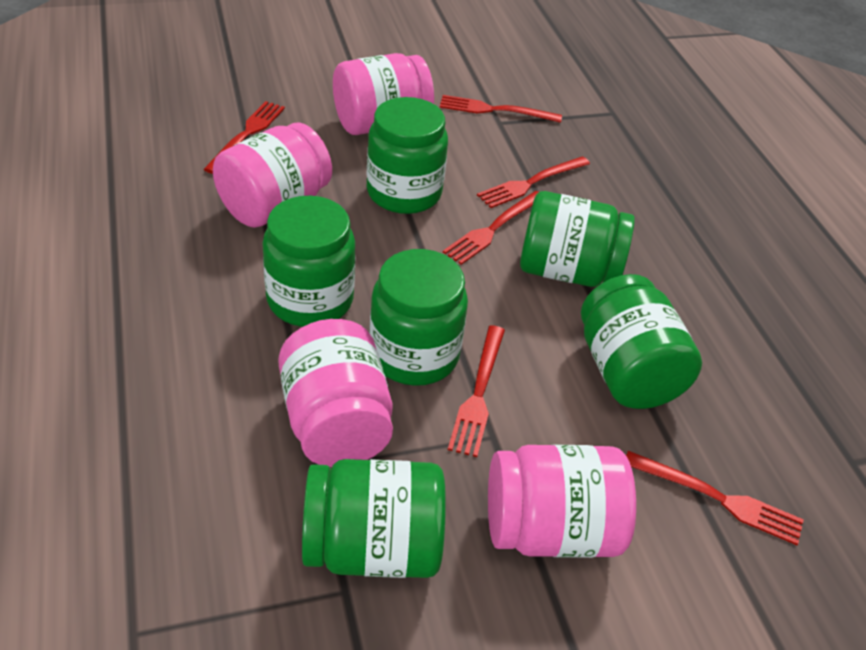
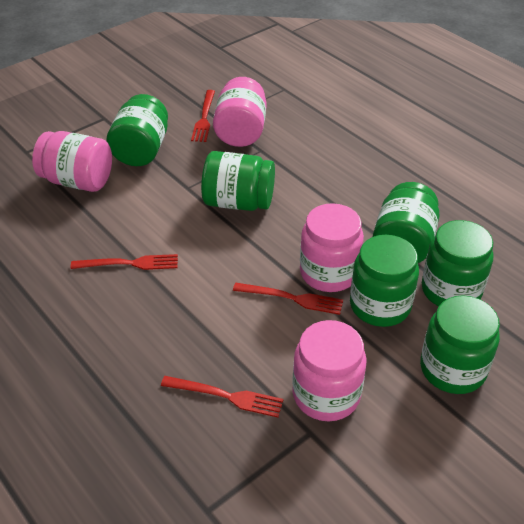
red fork: 6 -> 4

